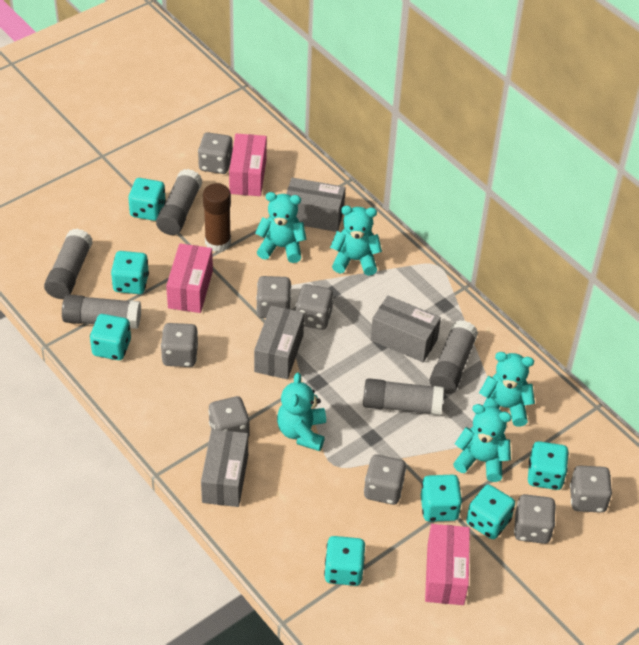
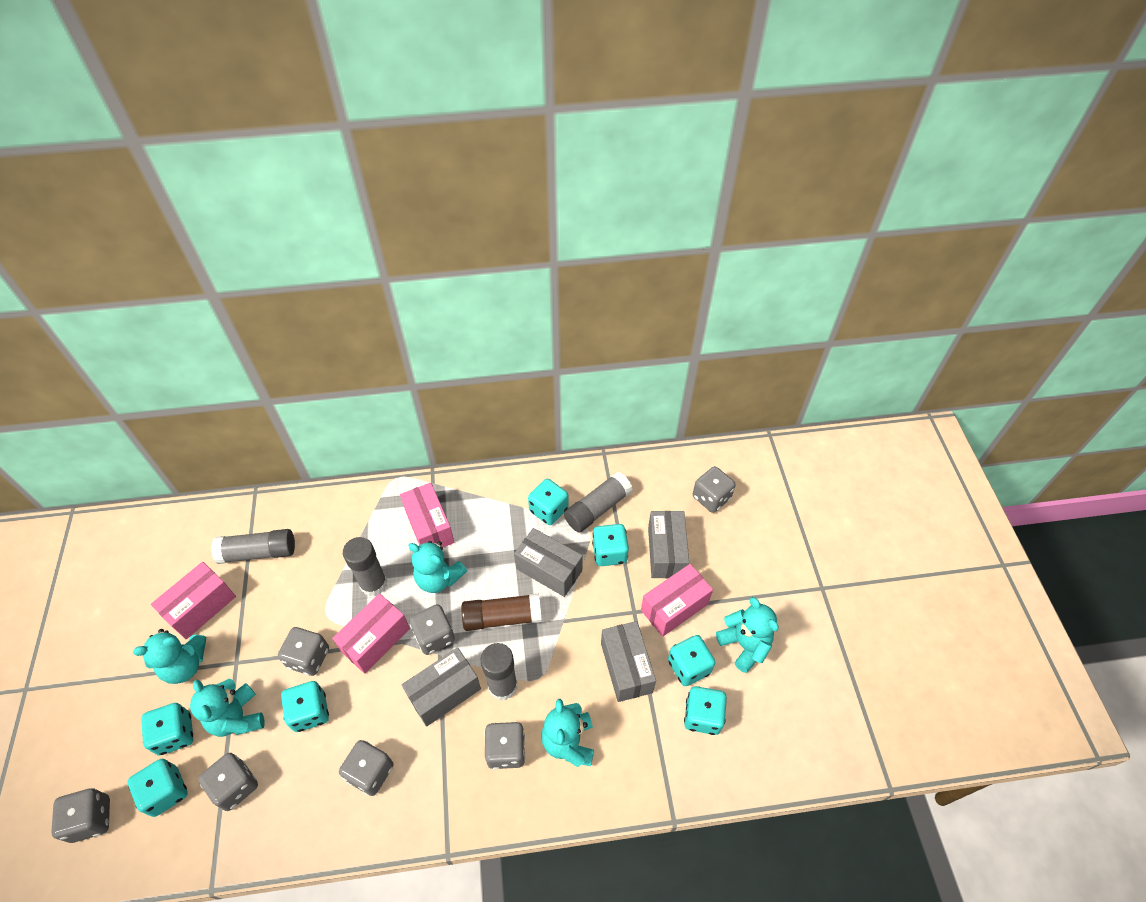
grey dice: 8 -> 7
grey glue stick: 5 -> 4
pink box: 3 -> 4

